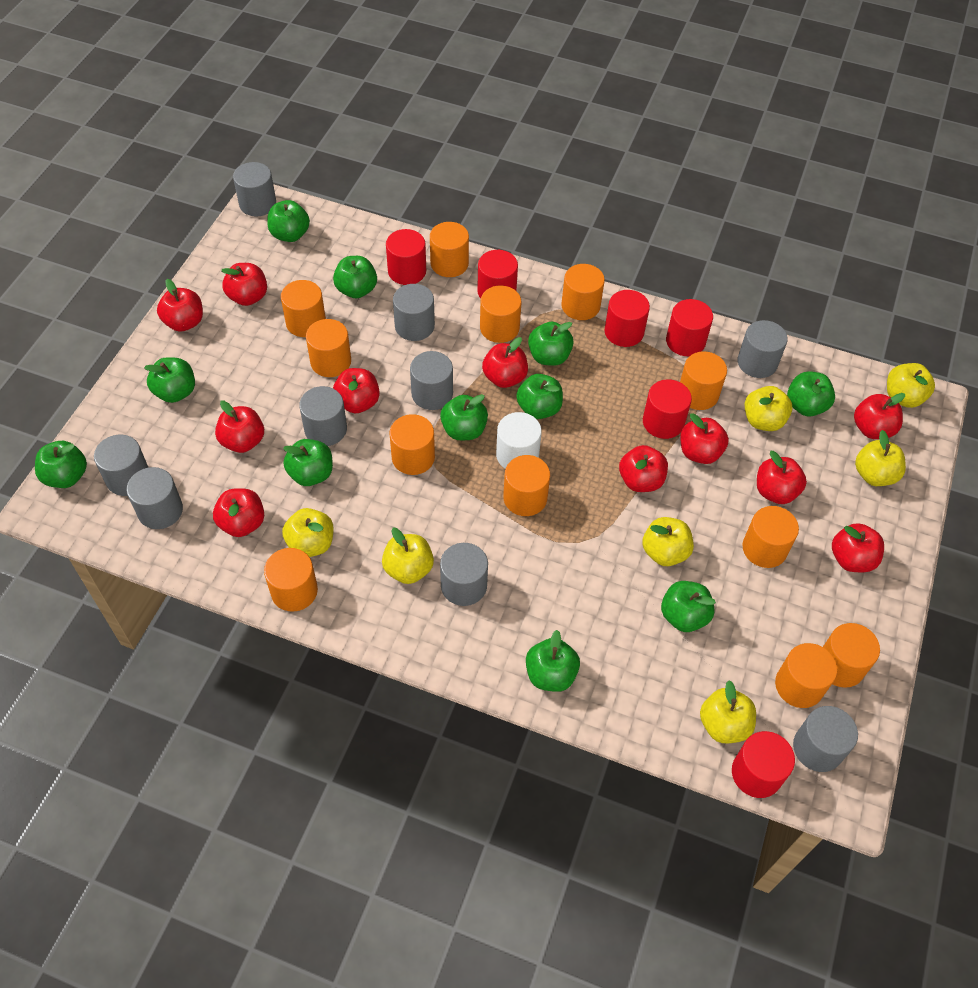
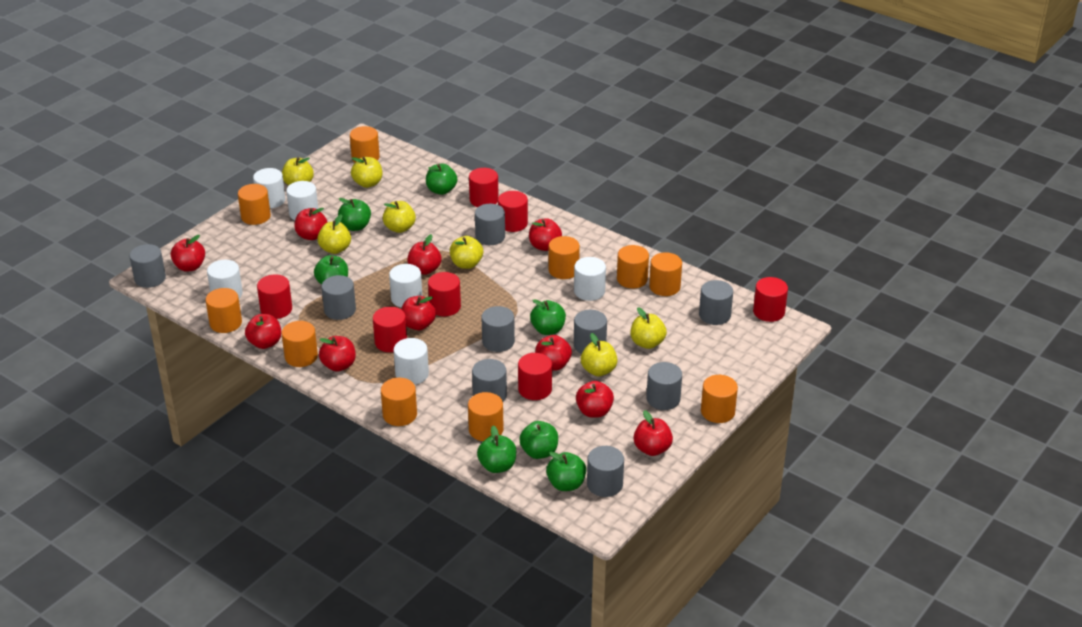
green apple: 11 -> 7
orange cylinder: 12 -> 10
red apple: 11 -> 10
red cylinder: 6 -> 7
white cylinder: 1 -> 6

